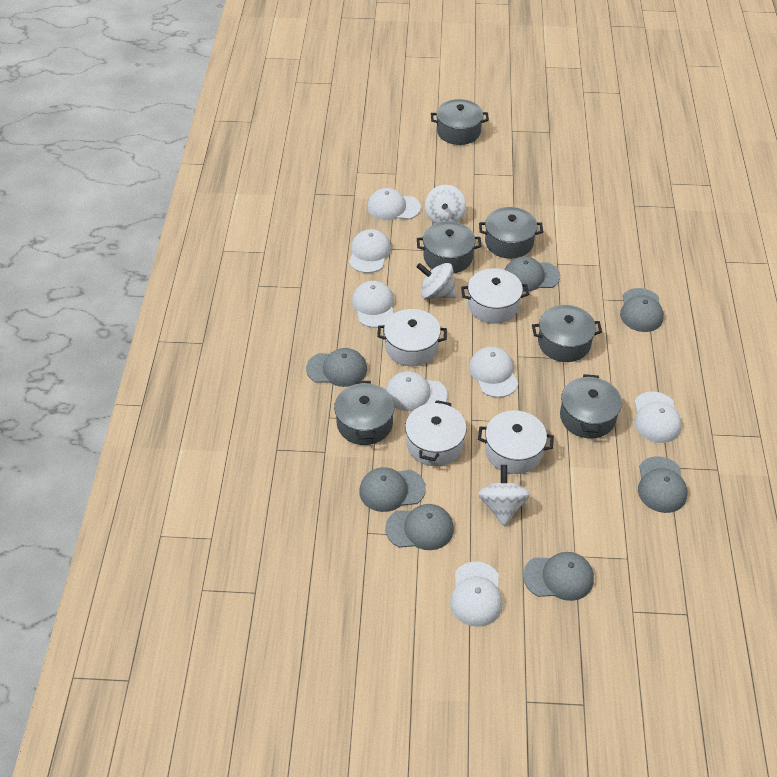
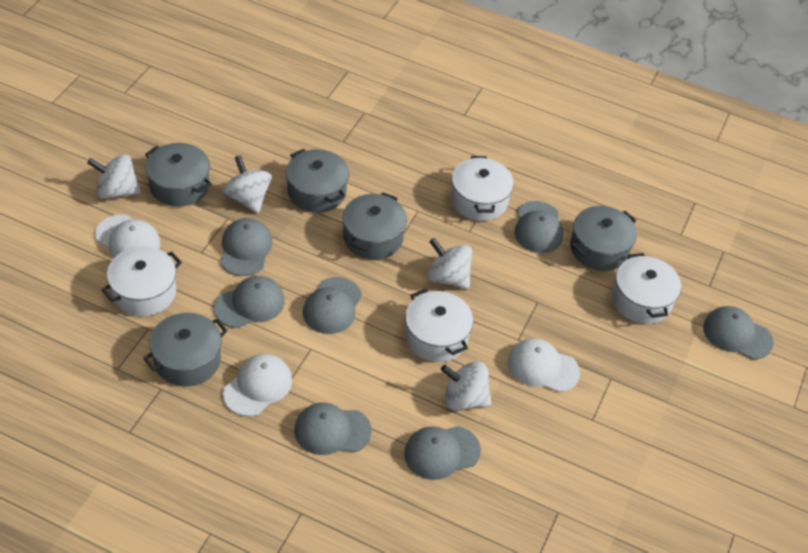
grey pot: 6 -> 5
white cap: 7 -> 3
white spinning top: 3 -> 4

